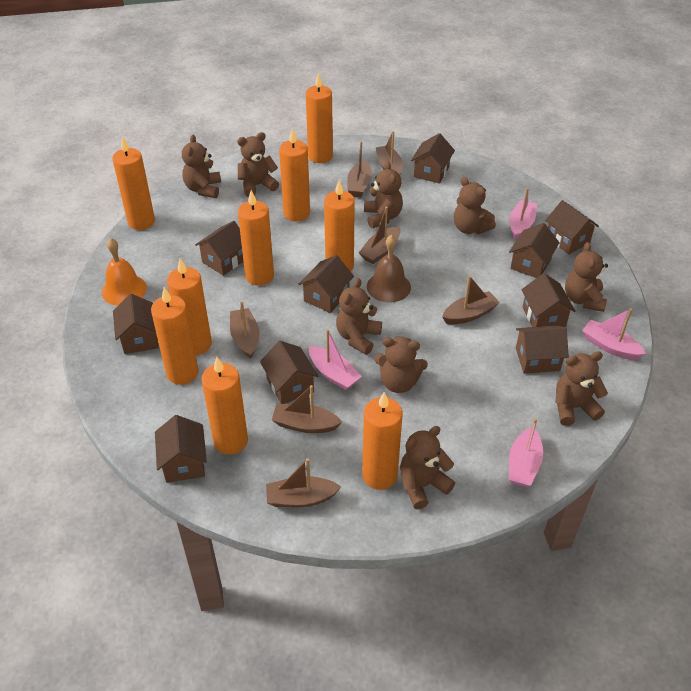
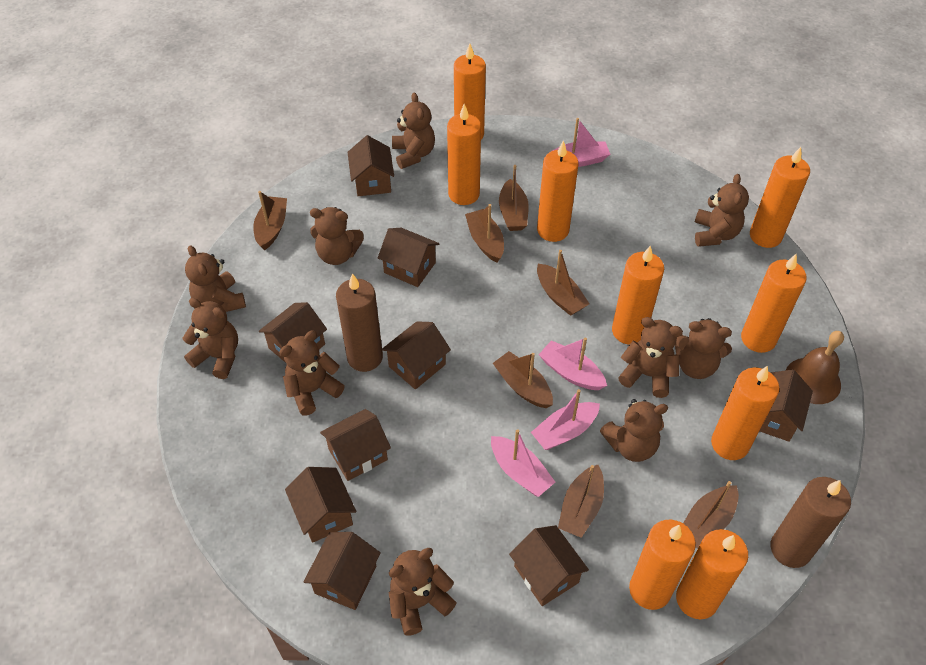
brown candle: 0 -> 2
brown house: 10 -> 9
brown teddy bear: 9 -> 10
orange bell: 1 -> 0

